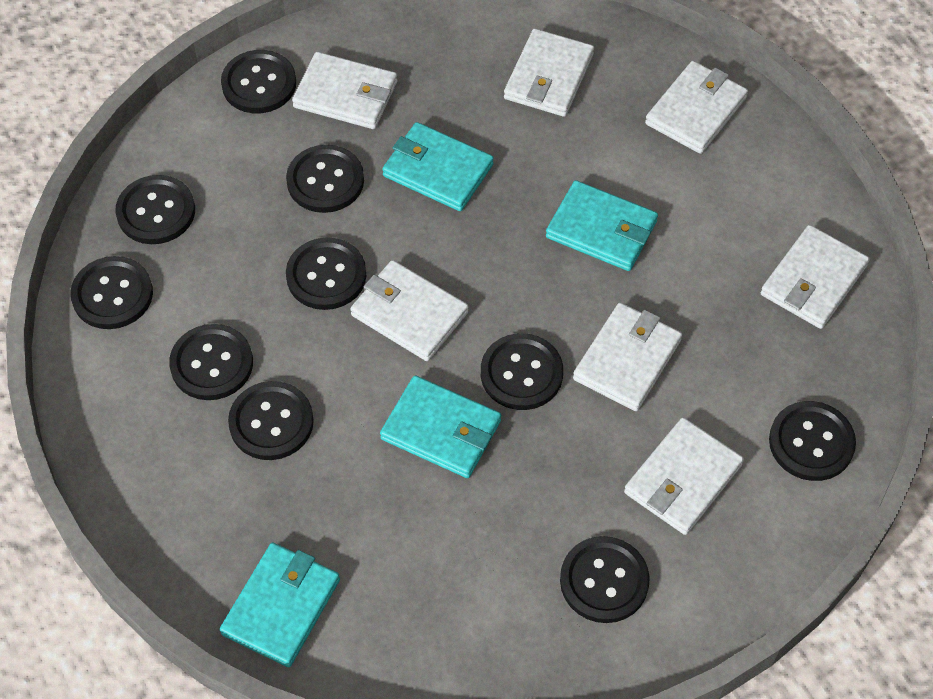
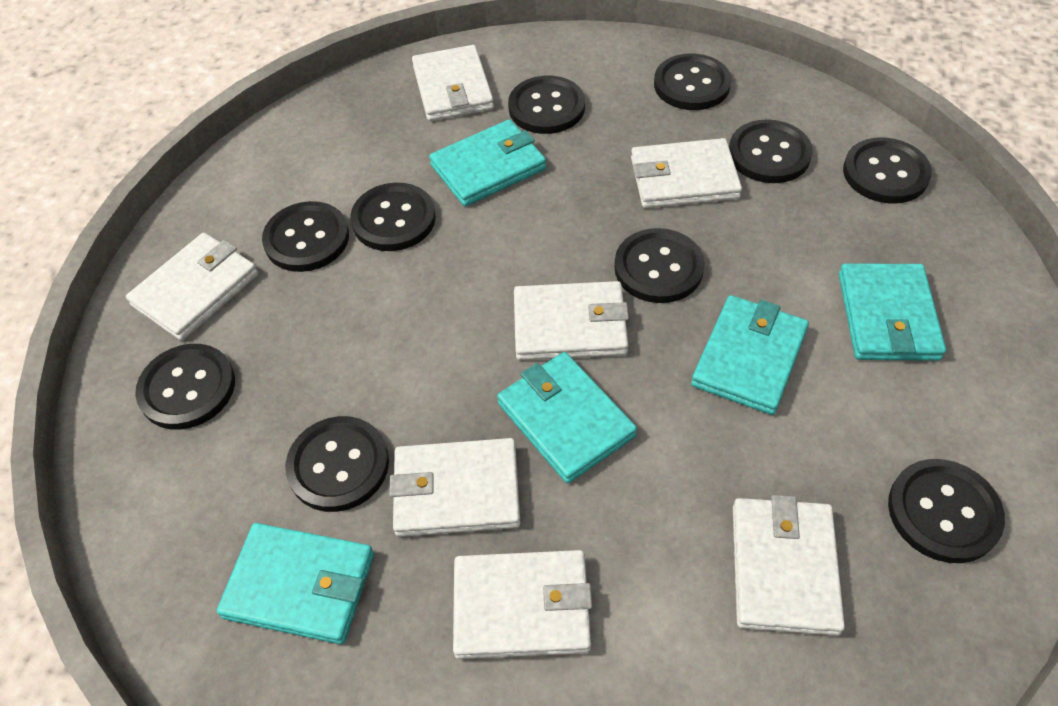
turquoise wallet: 4 -> 5

